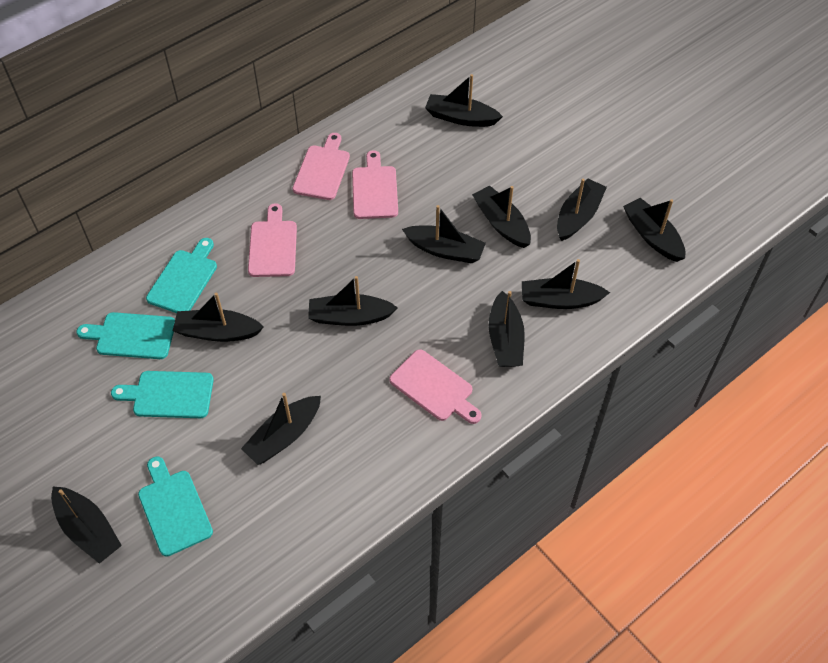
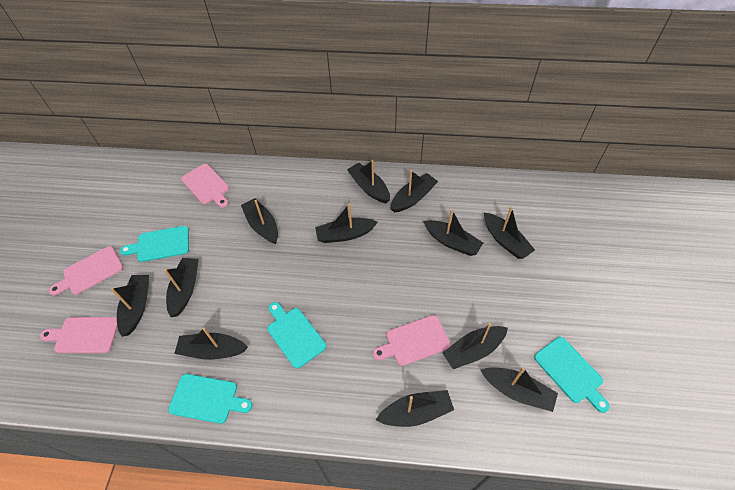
black boat: 11 -> 12

